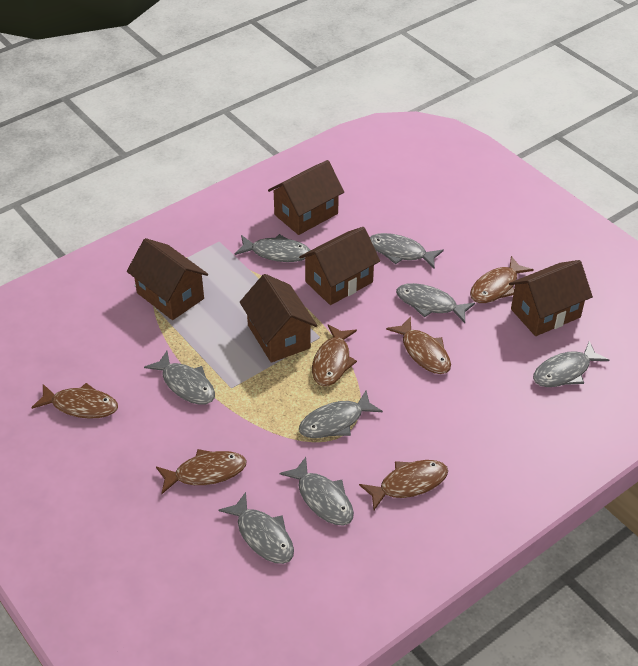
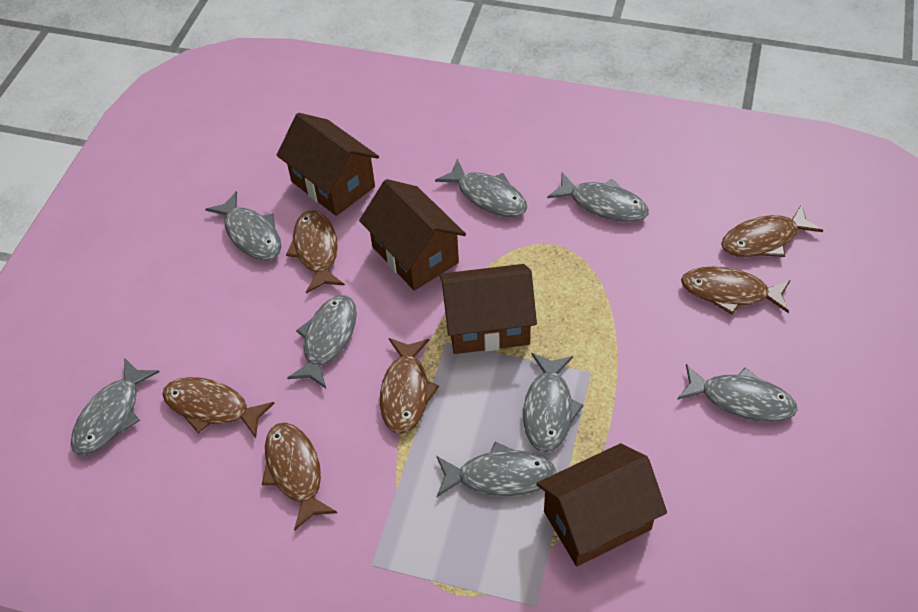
brown house: 5 -> 4

